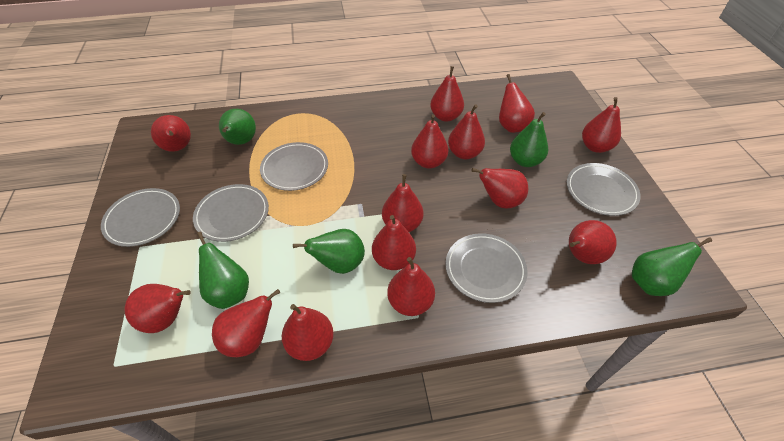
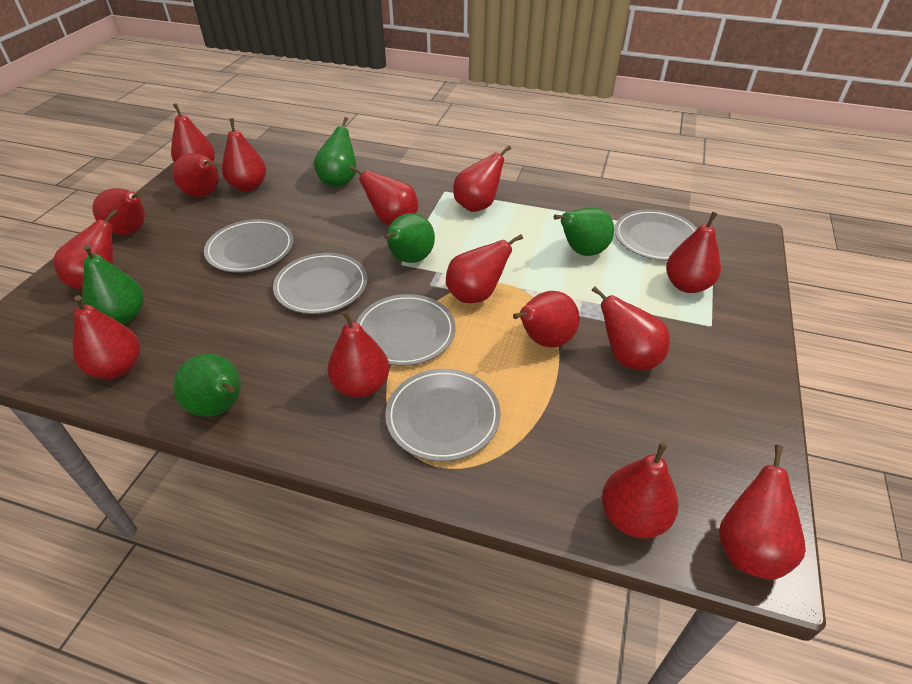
red pear: 14 -> 15

